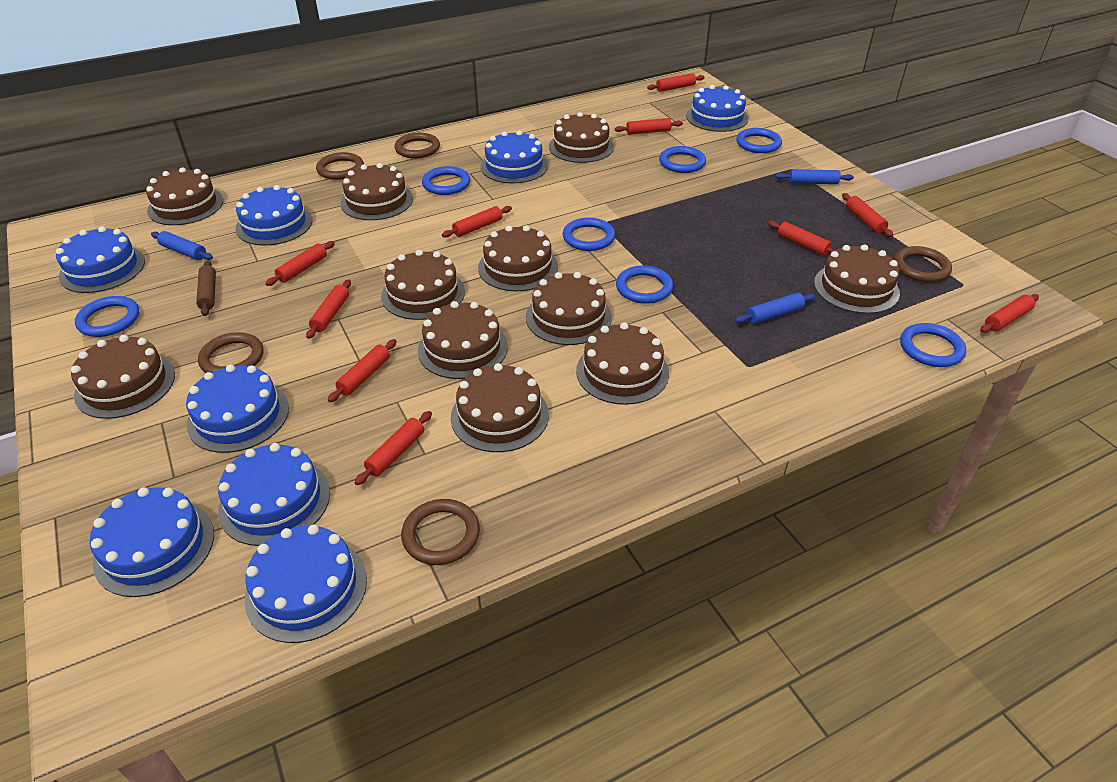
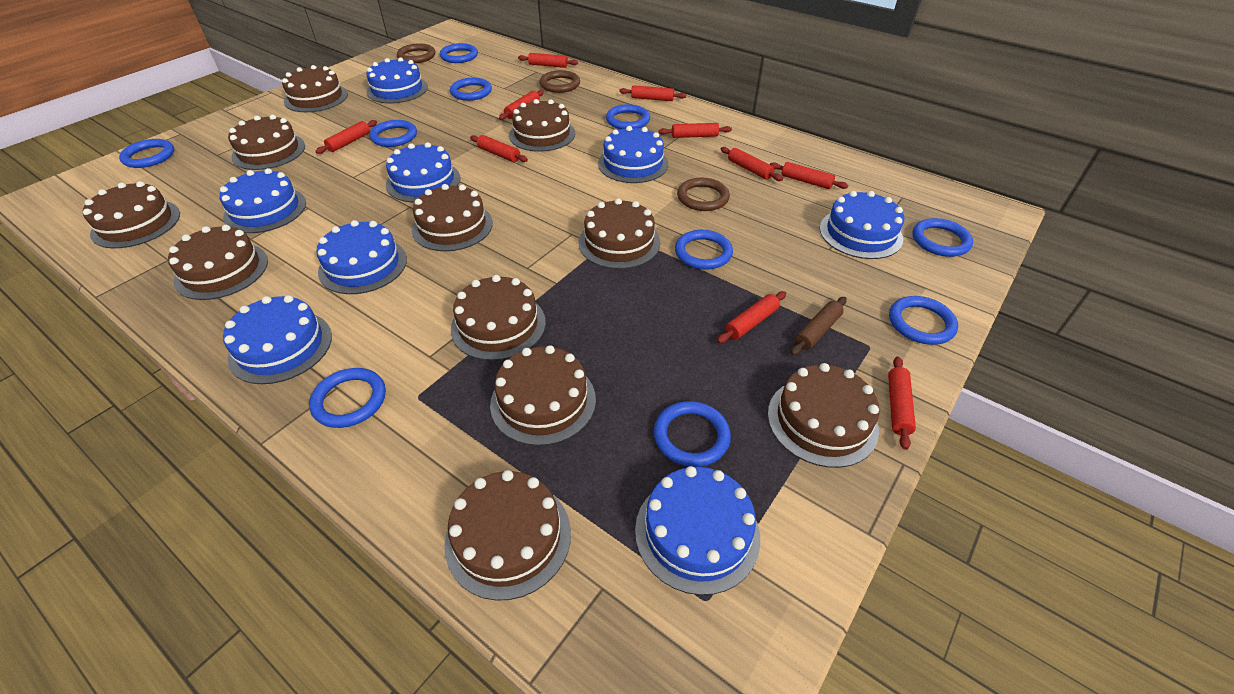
blue ring: 7 -> 10
blue rolling pin: 3 -> 0
brown ring: 5 -> 3

